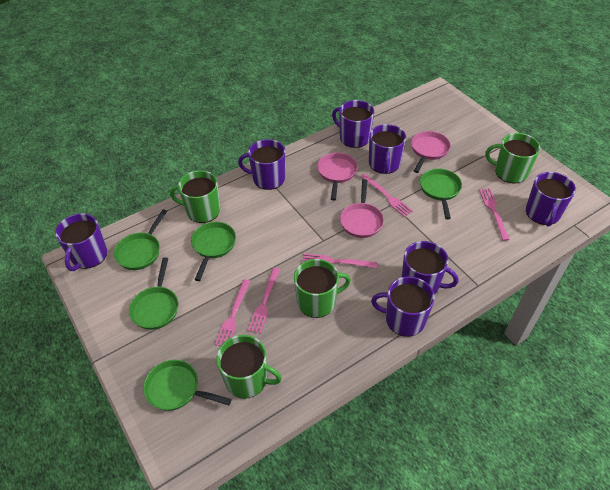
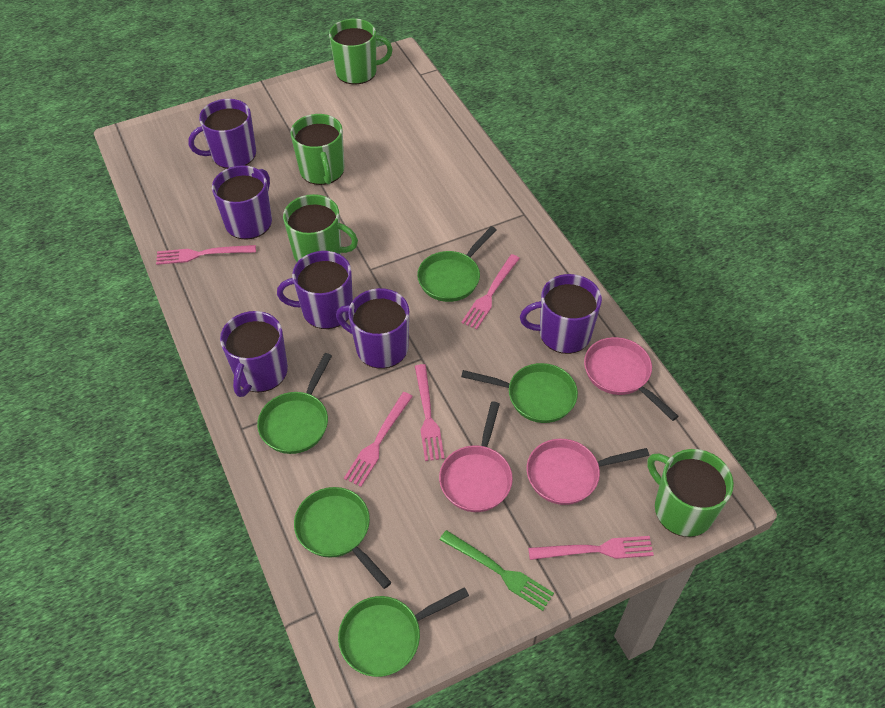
green fork: 0 -> 1
purple mug: 7 -> 6

